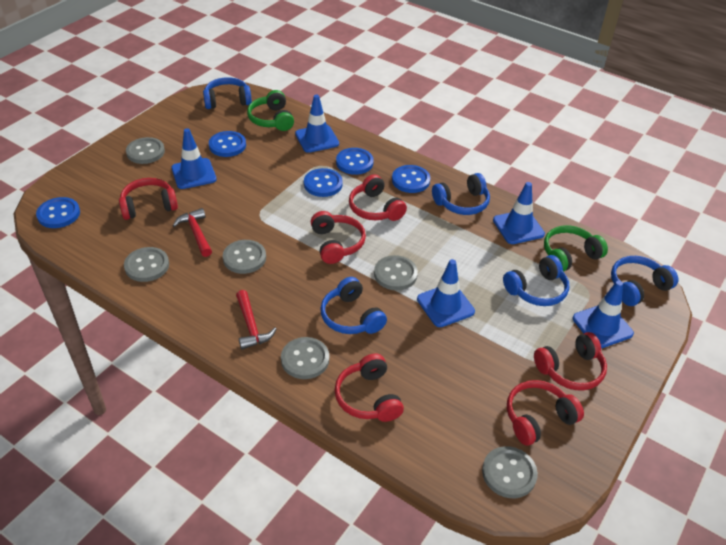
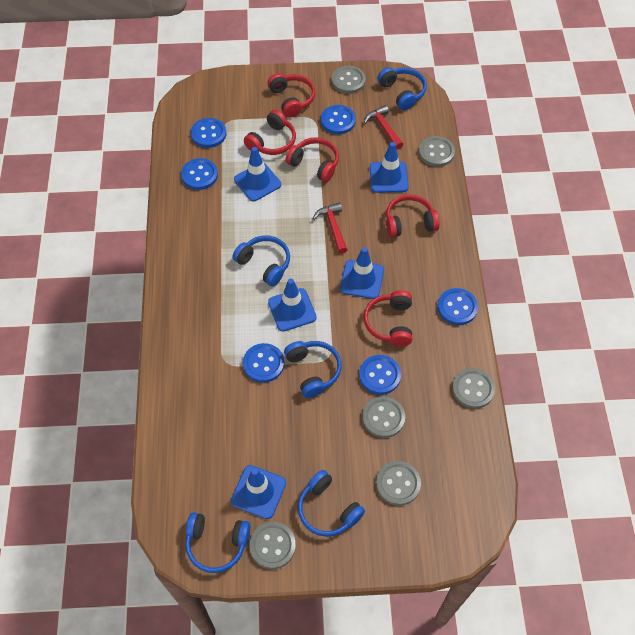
blue button: 5 -> 6
green headphones: 2 -> 0
red headphones: 6 -> 5

